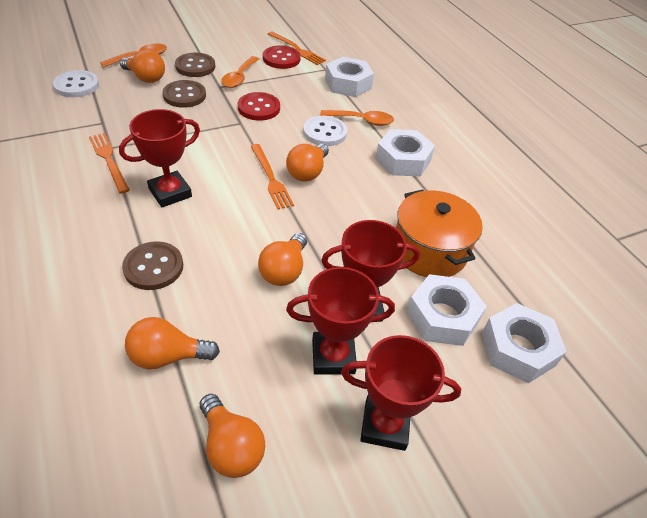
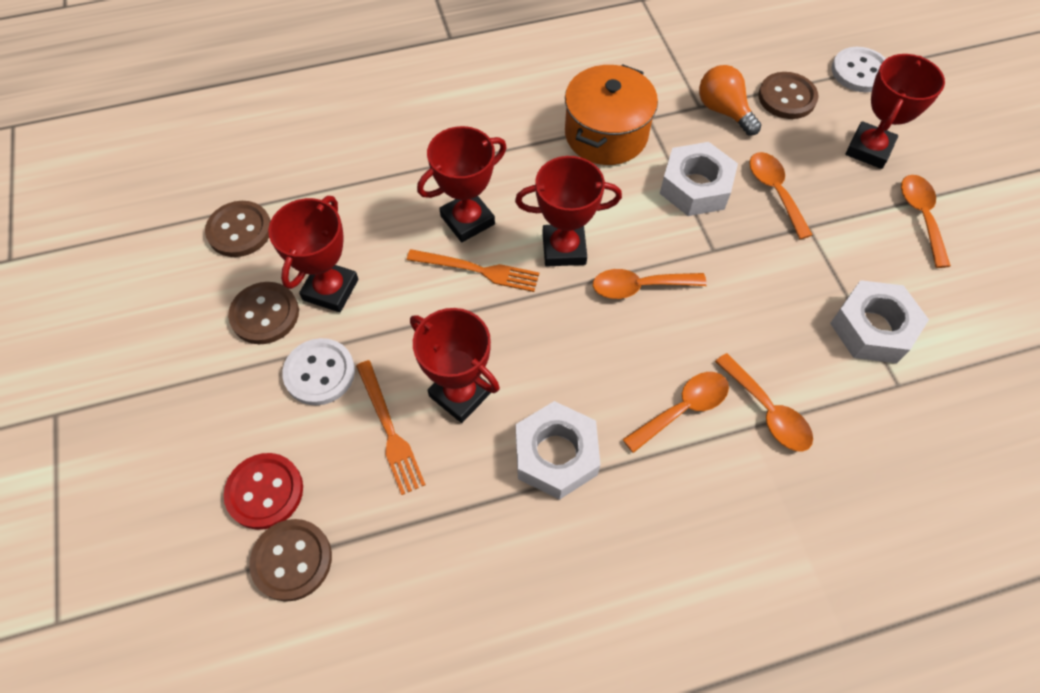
brown button: 3 -> 4
orange fork: 3 -> 2
orange light bulb: 5 -> 1
orange spoon: 3 -> 5
red button: 2 -> 1
red trophy: 4 -> 5
white nut: 4 -> 3

